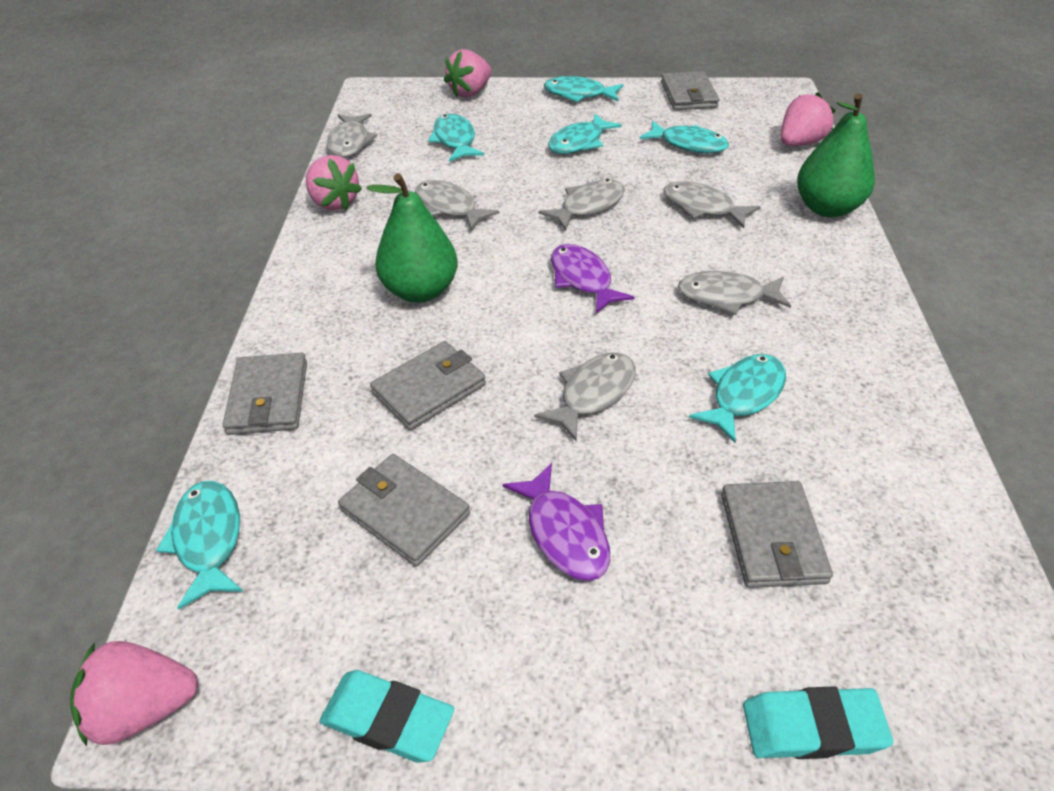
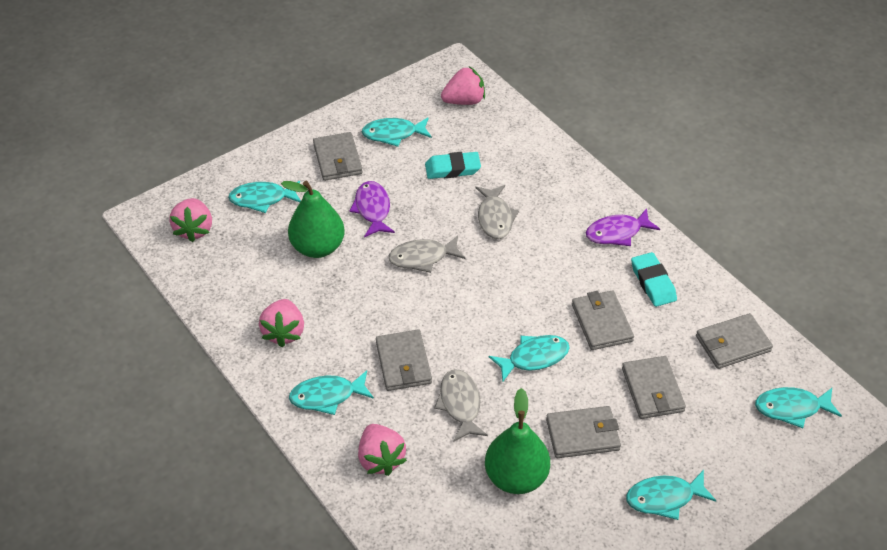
grey fish: 6 -> 3
grey wallet: 5 -> 6

